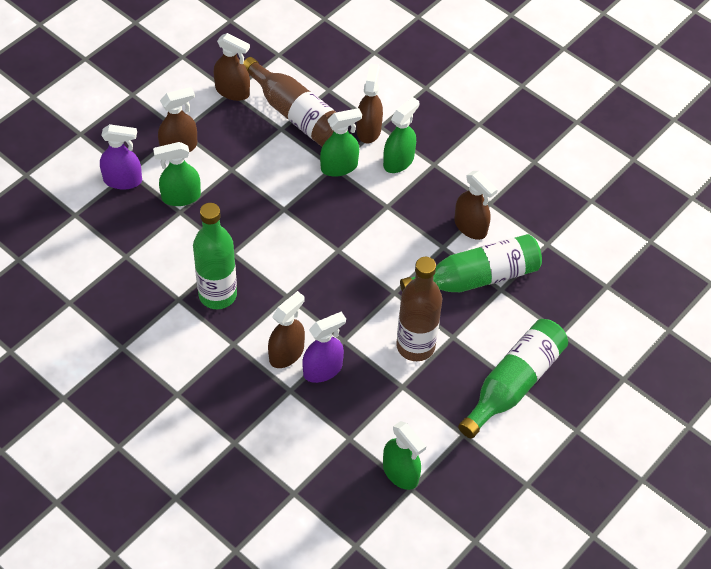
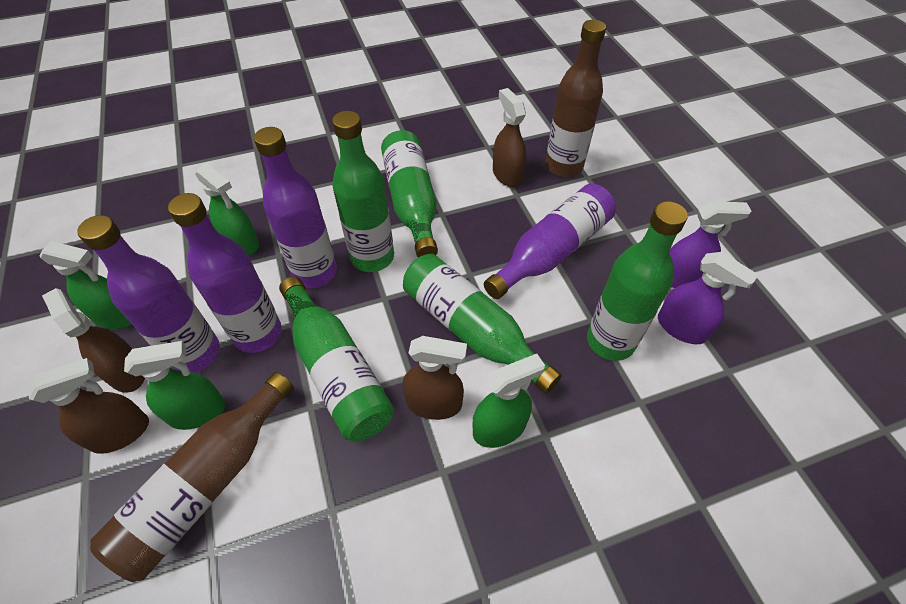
brown spray bottle: 5 -> 4
green bottle: 3 -> 5
purple bottle: 0 -> 4

